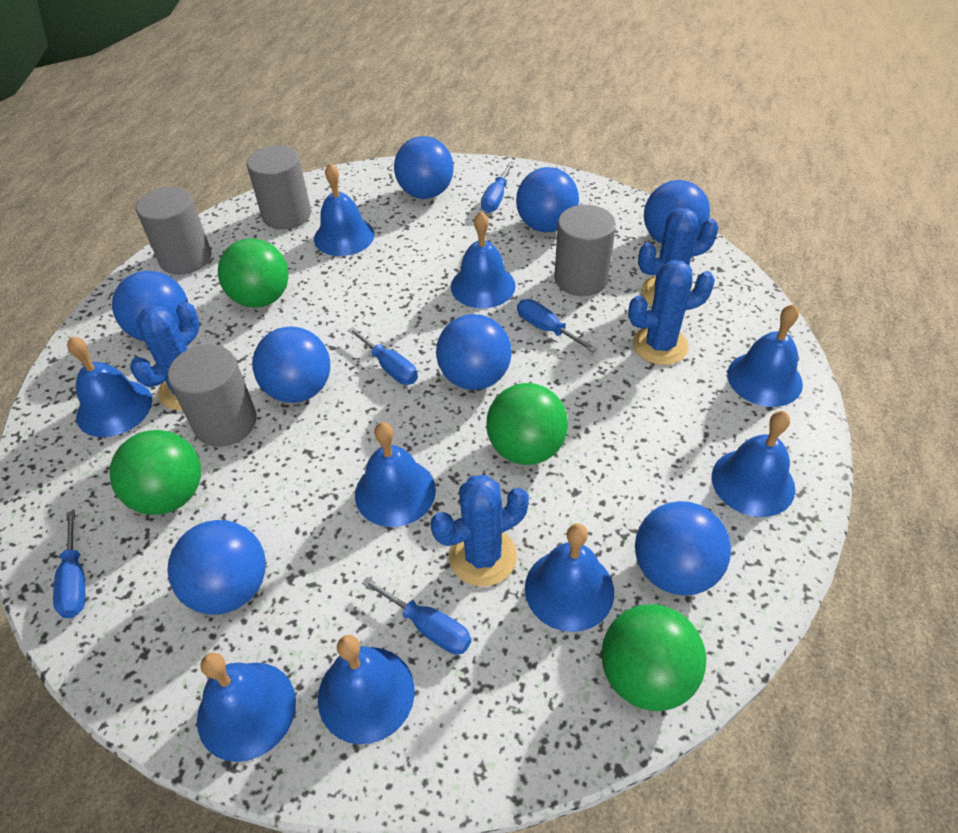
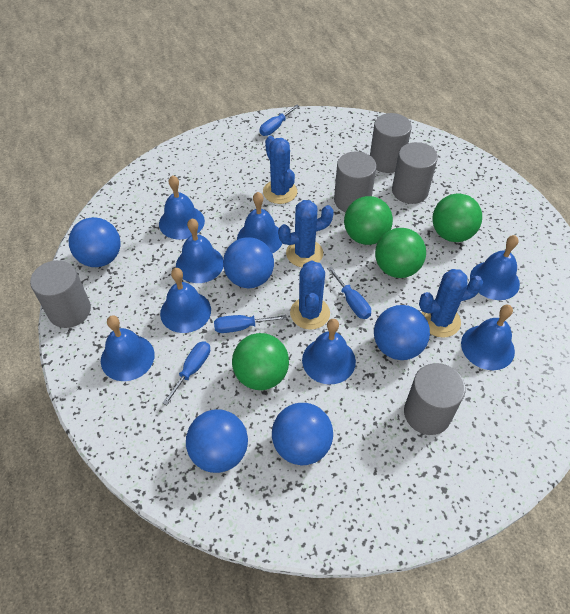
blue ball: 8 -> 5
blue bell: 9 -> 8
blue screwdriver: 5 -> 4
grey cylinder: 4 -> 5

